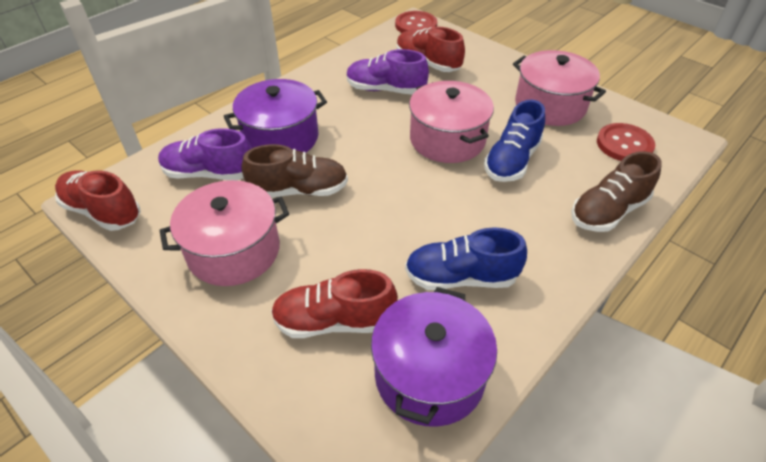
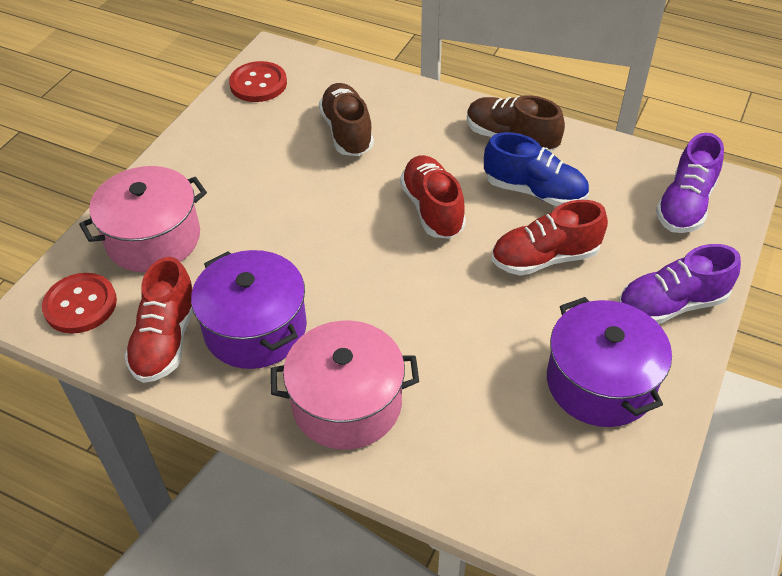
blue shoe: 2 -> 1
pink pot: 3 -> 2

